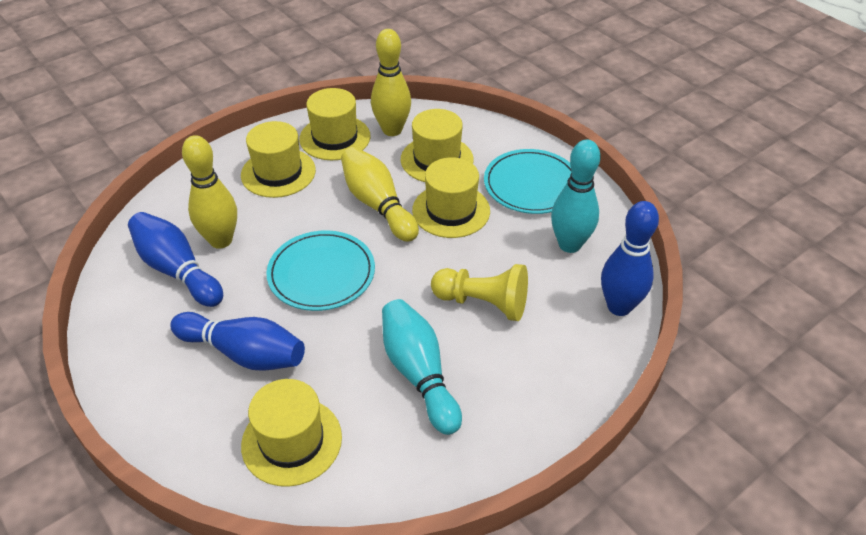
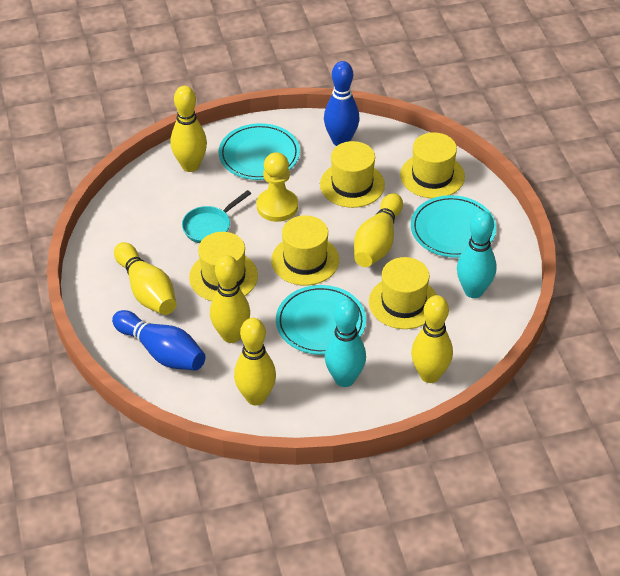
blue bowling pin: 3 -> 2
turquoise pan: 0 -> 1
turquoise plate: 2 -> 3
yellow bowling pin: 3 -> 6

